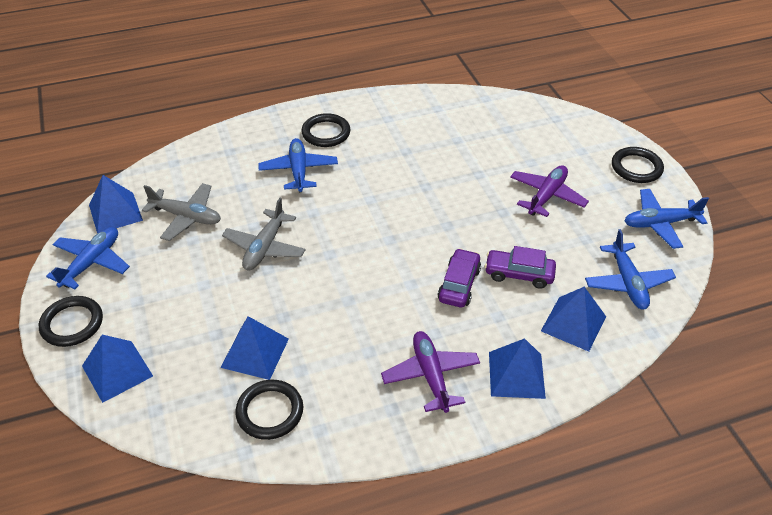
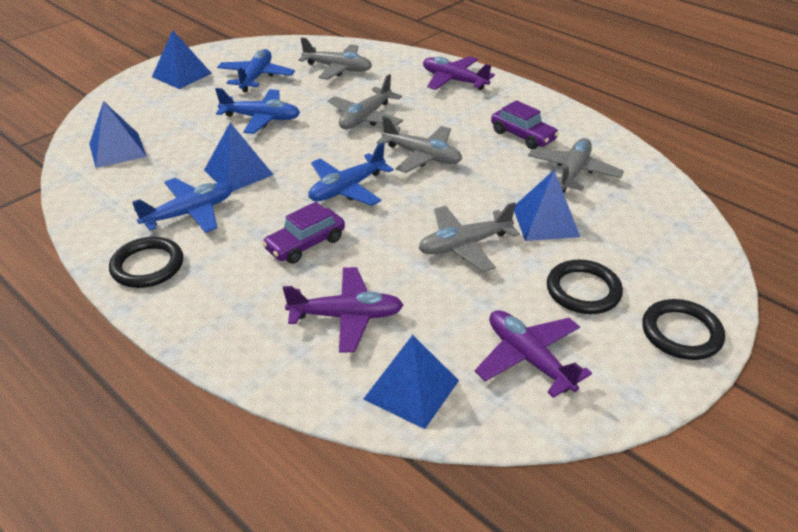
black ring: 4 -> 3
grey plane: 2 -> 5
purple plane: 2 -> 3

